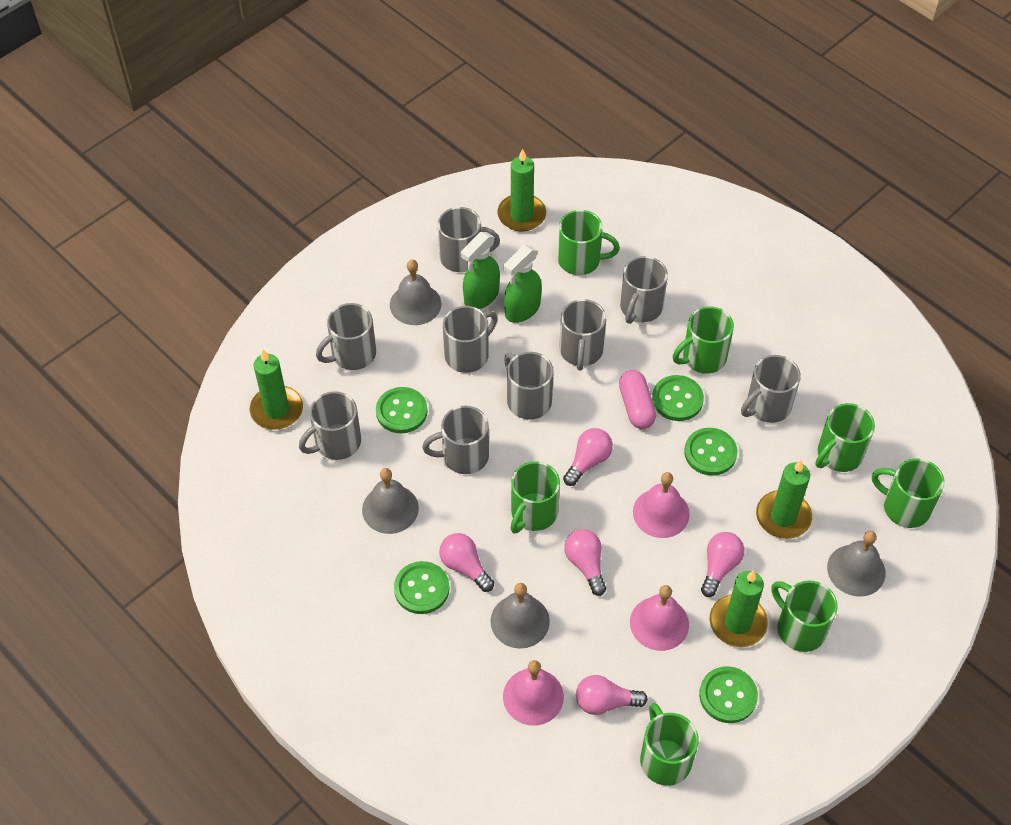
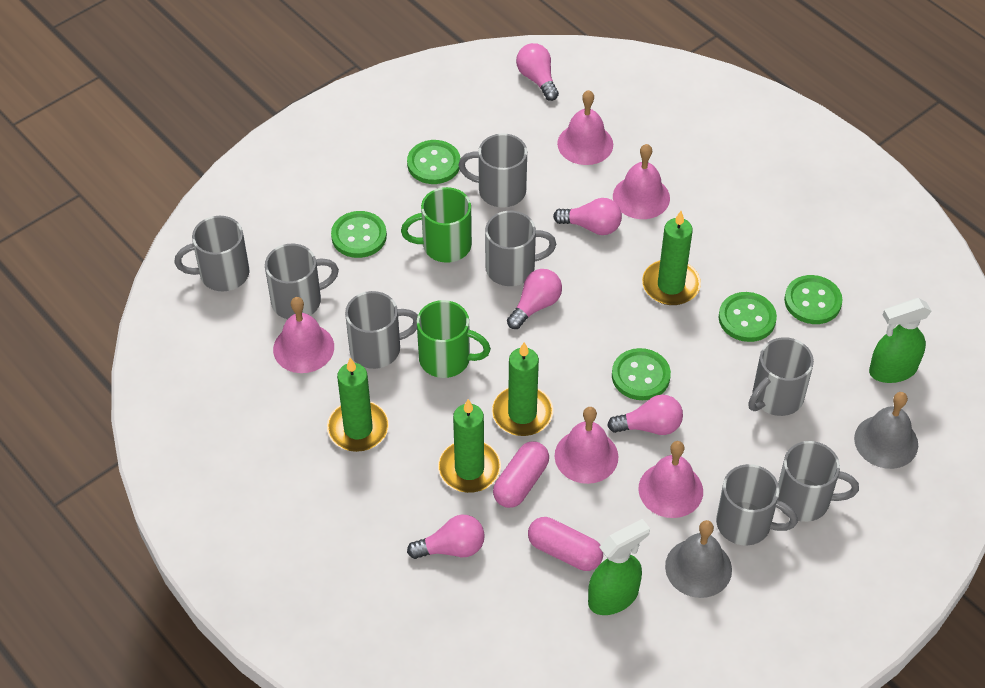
green mug: 7 -> 2
grey bell: 4 -> 2
grey mug: 9 -> 8
pink bell: 3 -> 5
pink capsule: 1 -> 2

